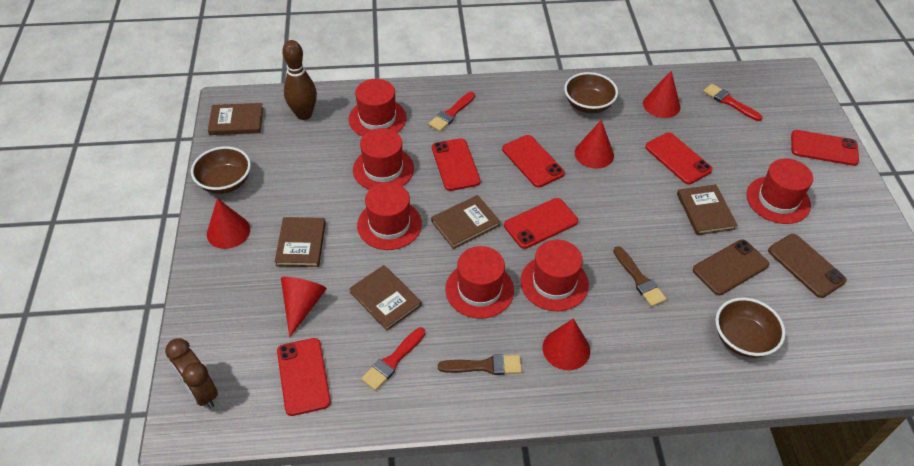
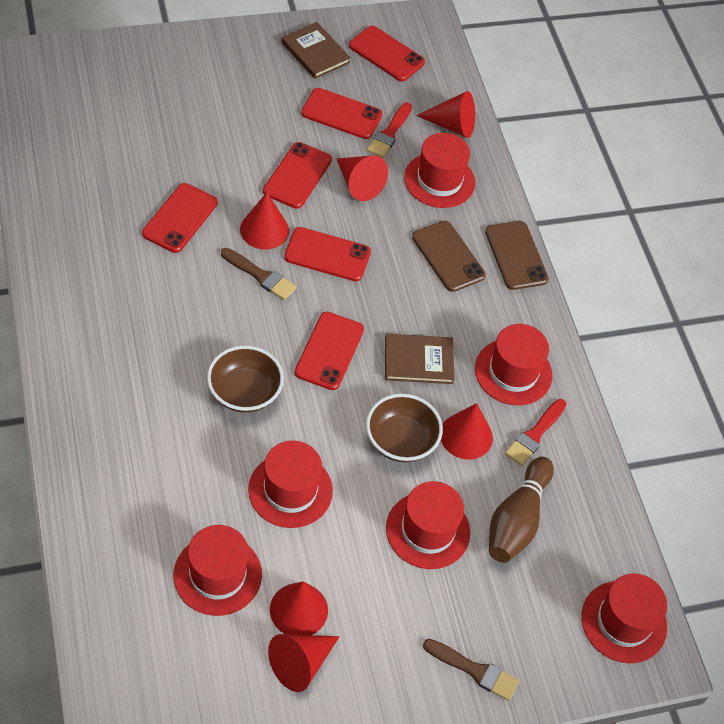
brown book: 5 -> 2
brown bowl: 3 -> 2
brown clock: 1 -> 0
red brush: 3 -> 2
red cone: 5 -> 6

